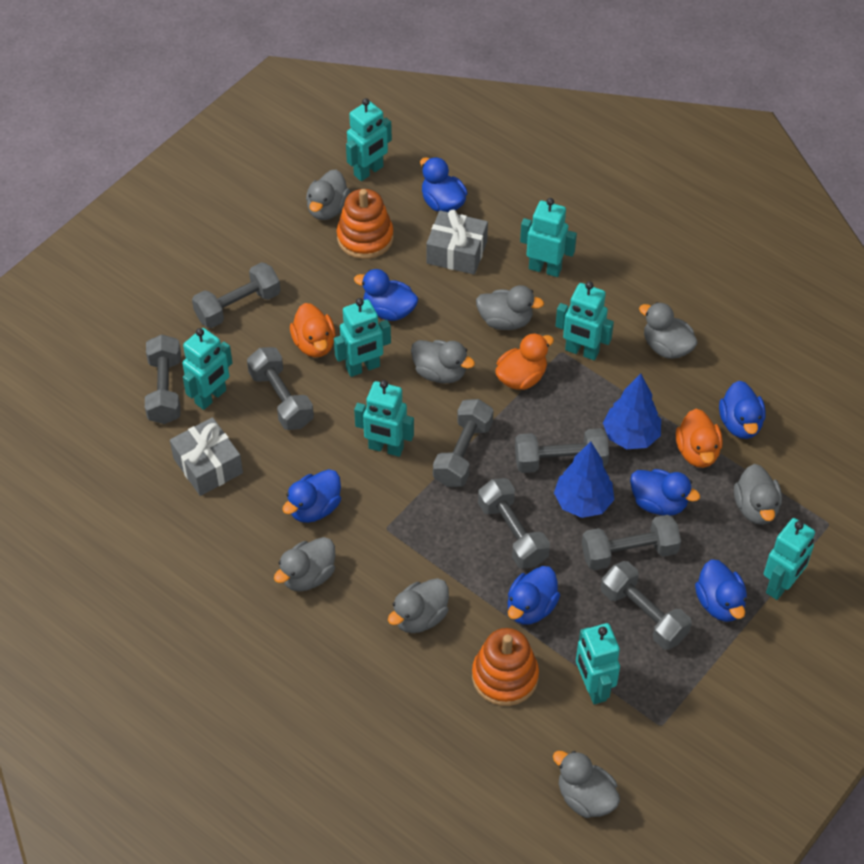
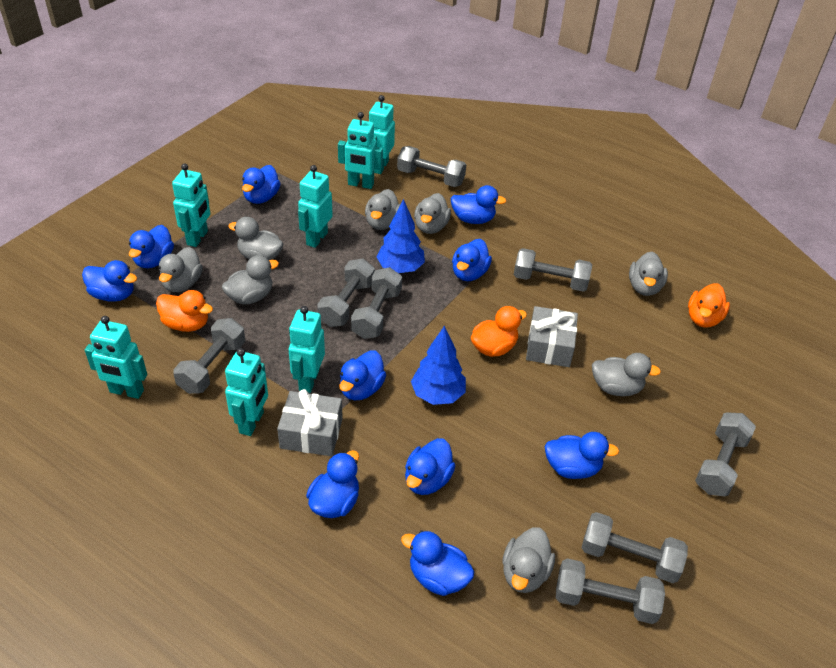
blue duck: 7 -> 10
orange stacking toy: 2 -> 0
turquoise robot: 8 -> 7

